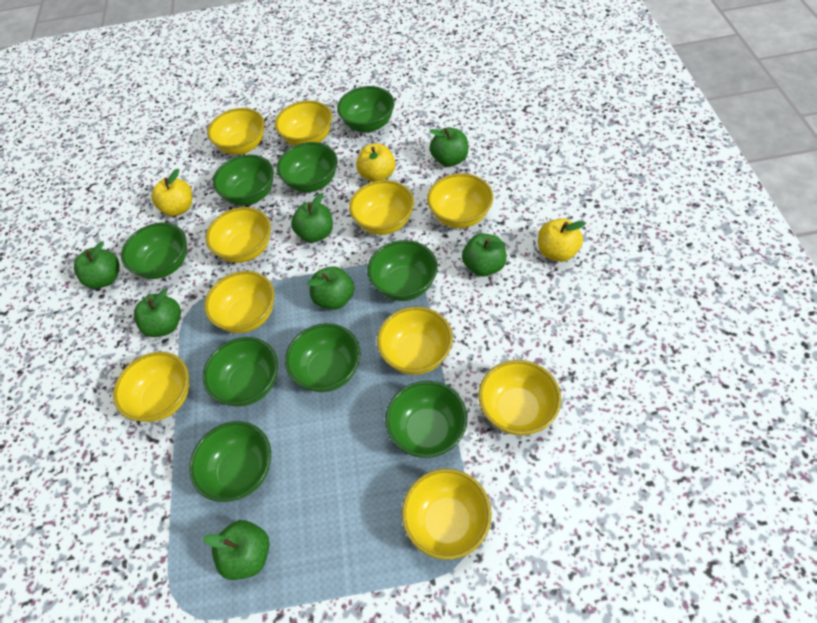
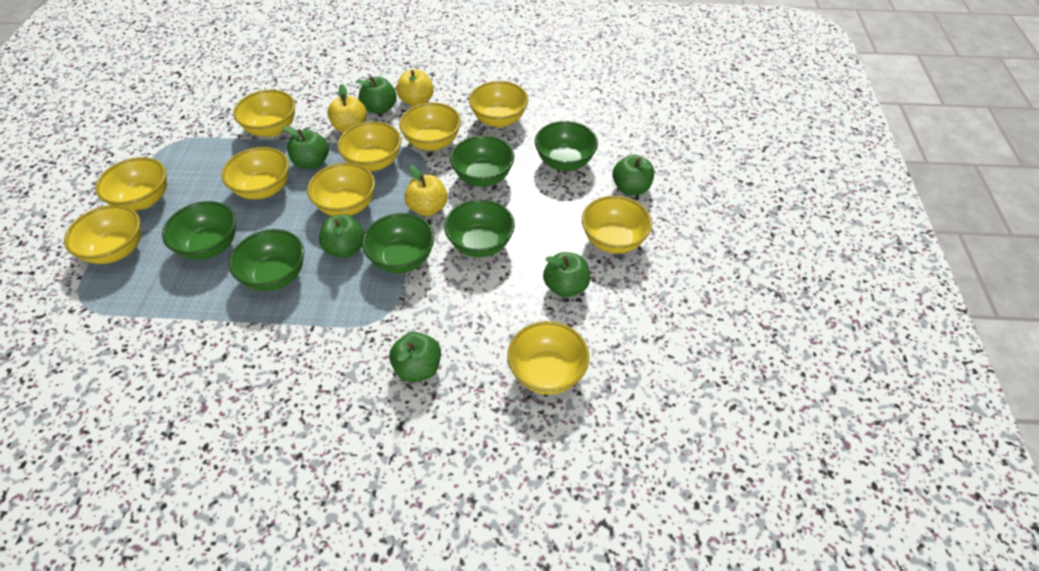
green apple: 7 -> 6
green bowl: 9 -> 6

